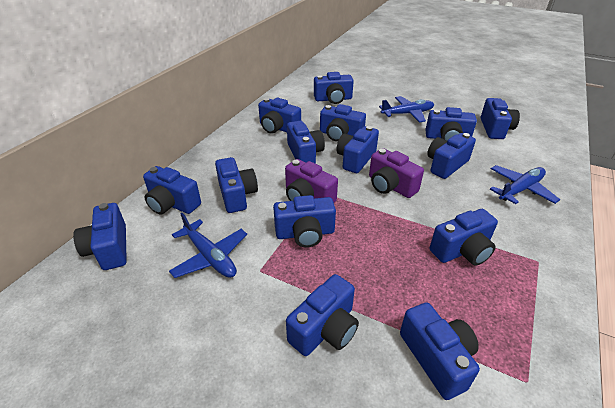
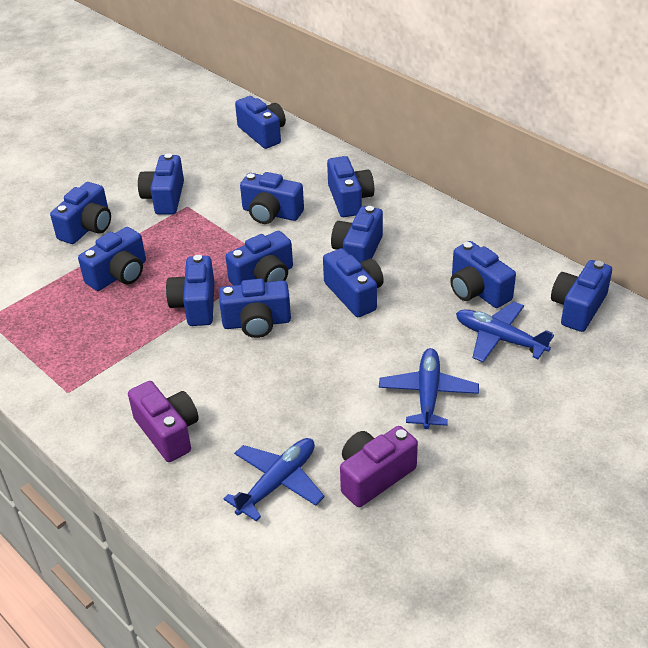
blue camera: 15 -> 13

